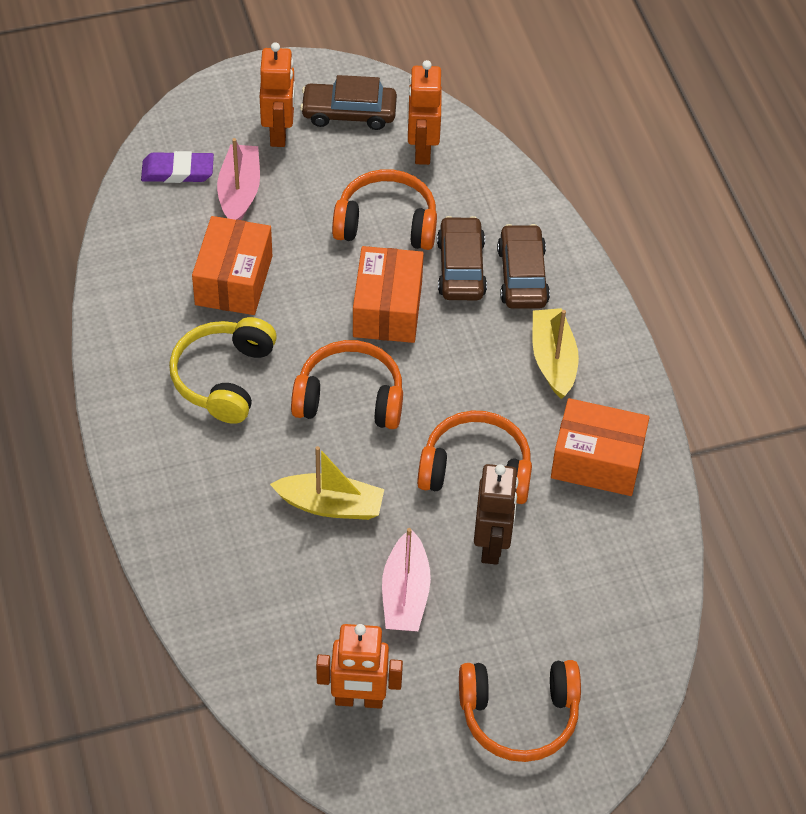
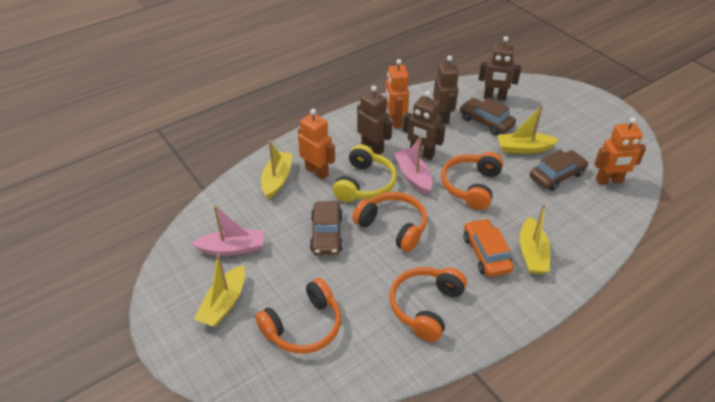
brown robot: 1 -> 4
orange box: 3 -> 0
orange car: 0 -> 1
purple eraser: 1 -> 0
yellow boat: 2 -> 4

